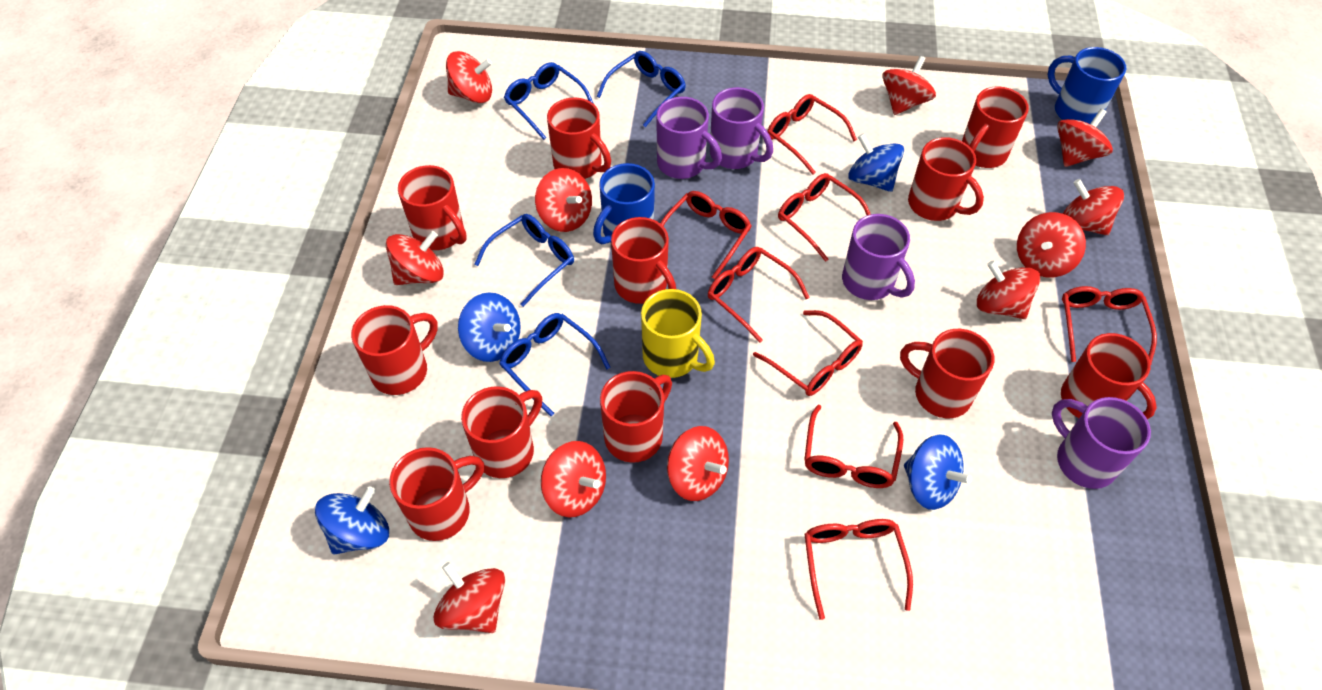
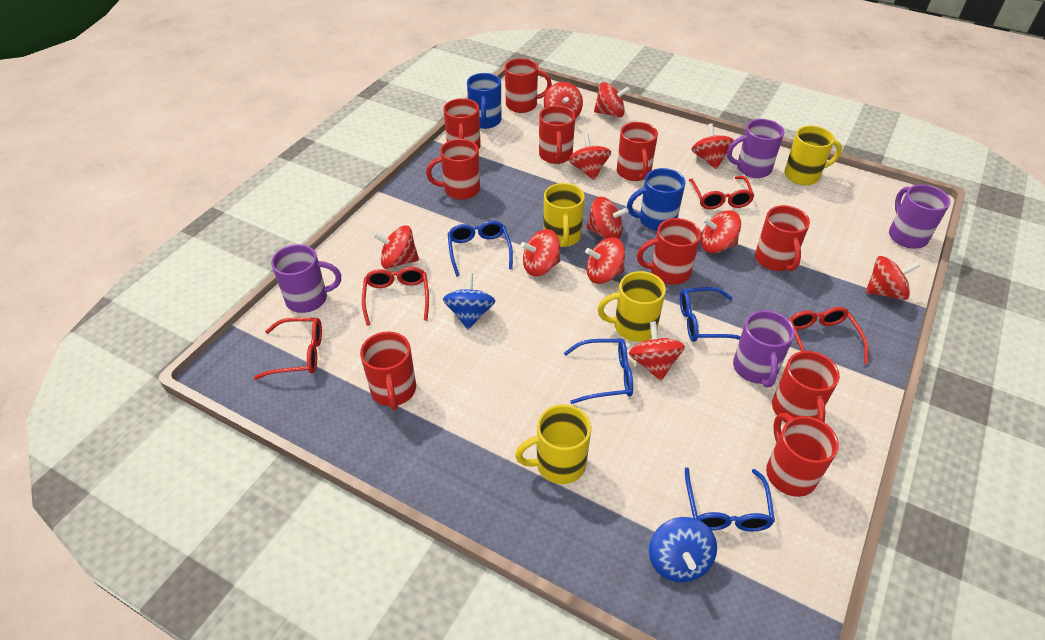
blue spinning top: 4 -> 2
red glasses: 8 -> 4
red mug: 11 -> 10
yellow mug: 1 -> 4

